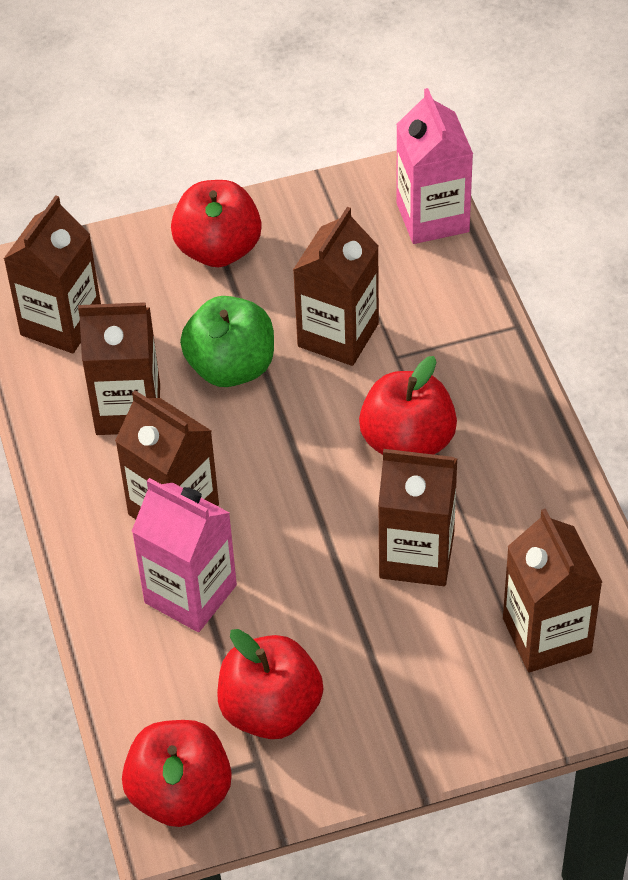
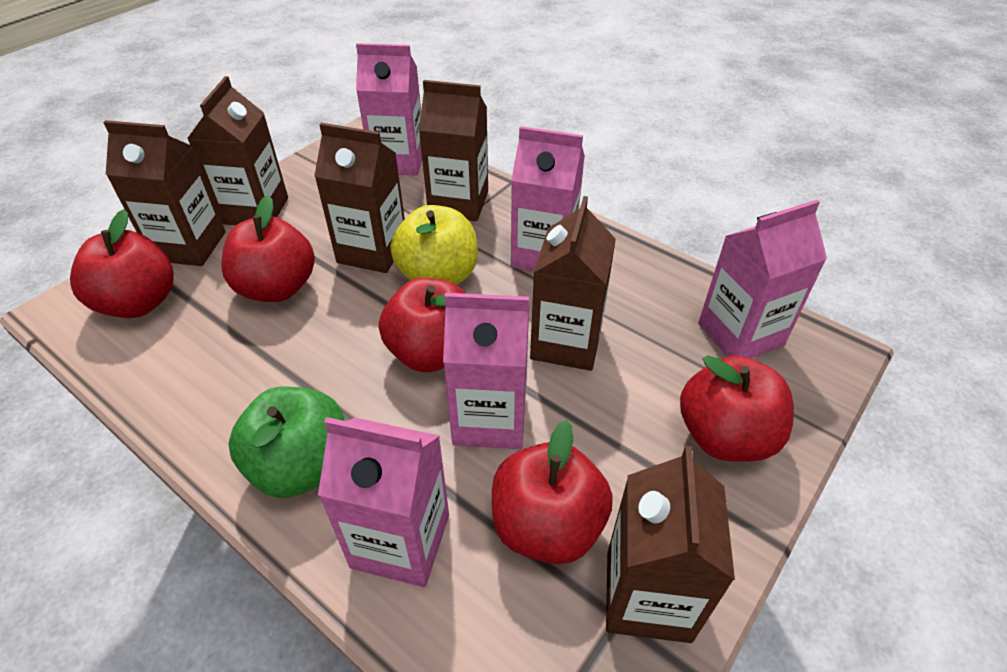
pink carton: 2 -> 5
red apple: 4 -> 5
yellow apple: 0 -> 1

